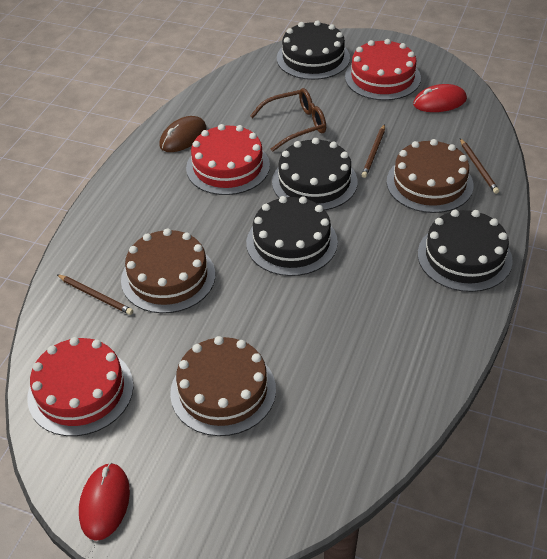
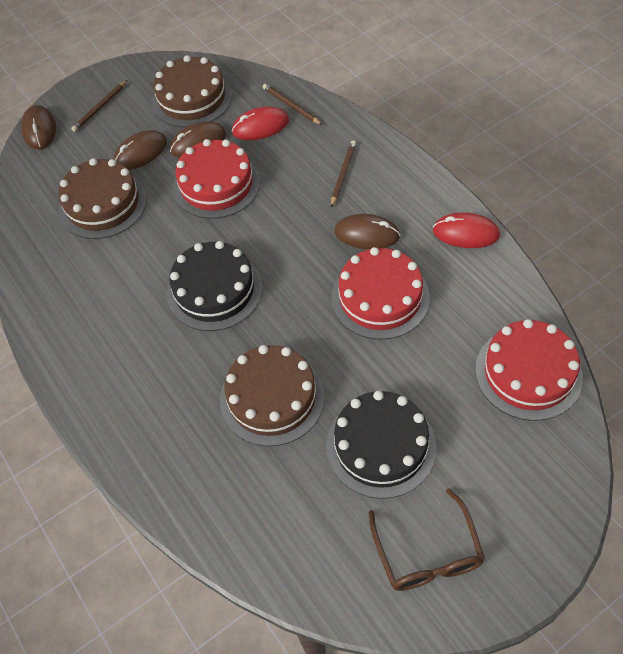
black cake: 4 -> 2
brown mouse: 1 -> 4

